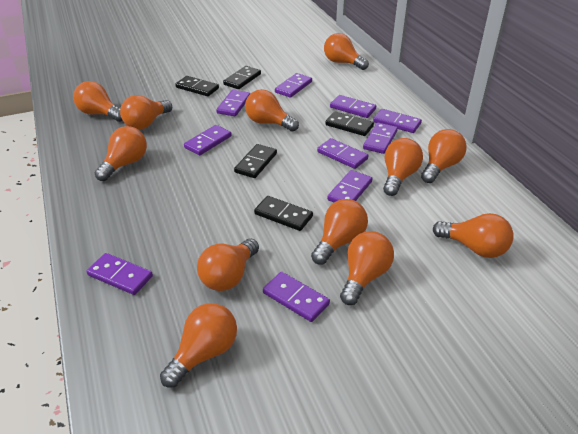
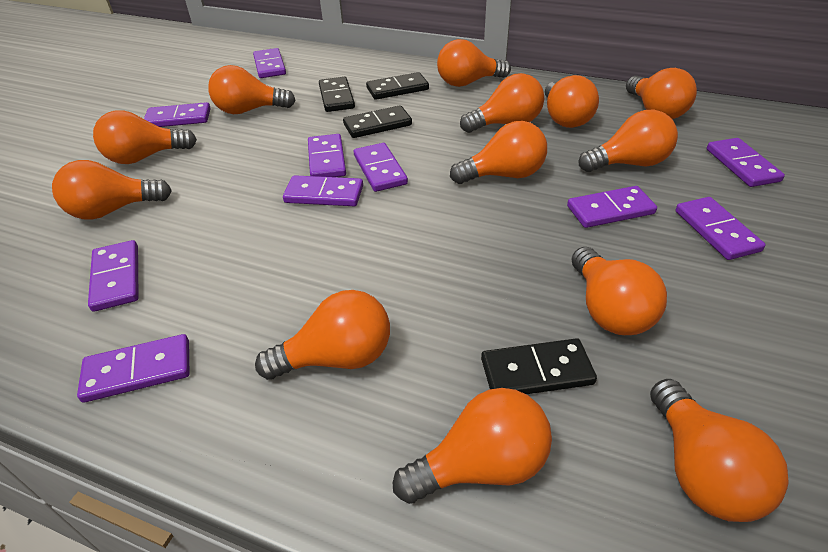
black domino: 5 -> 4
orange light bulb: 12 -> 13

